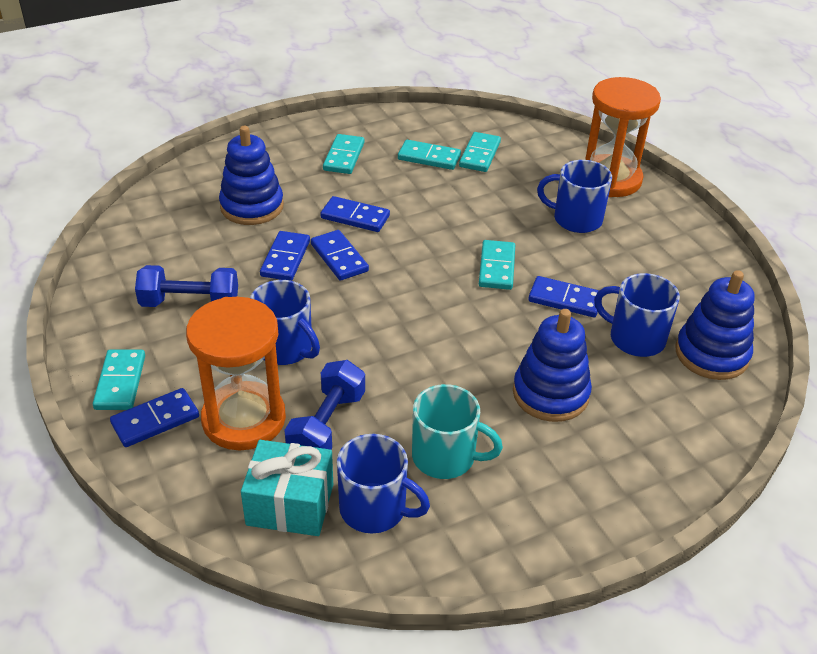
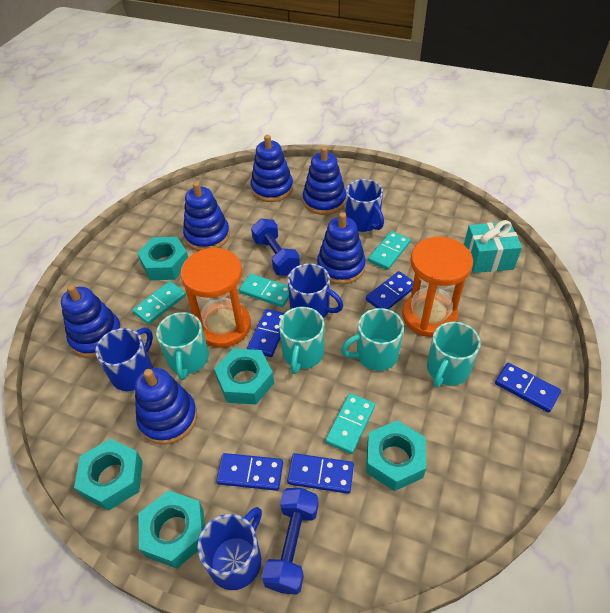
blue stacking toy: 3 -> 6
turquoise domino: 5 -> 4
turquoise mug: 1 -> 4
turquoise nut: 0 -> 5

